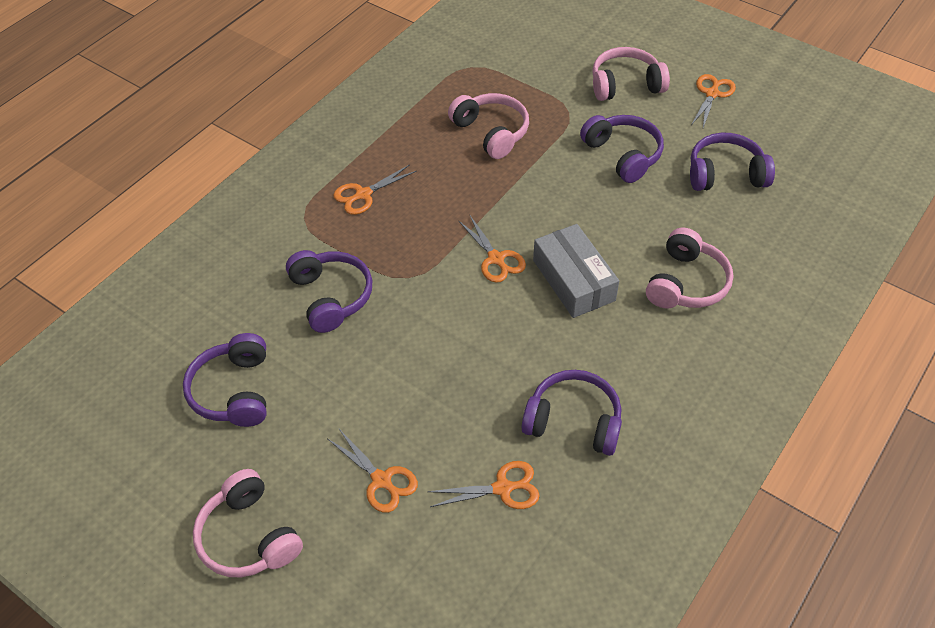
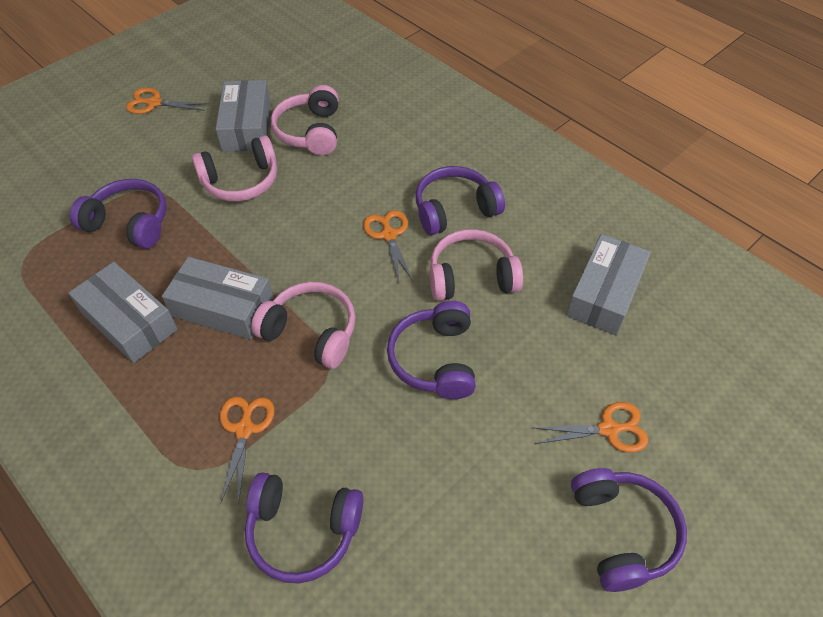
grey box: 1 -> 4
orange scissors: 5 -> 4

